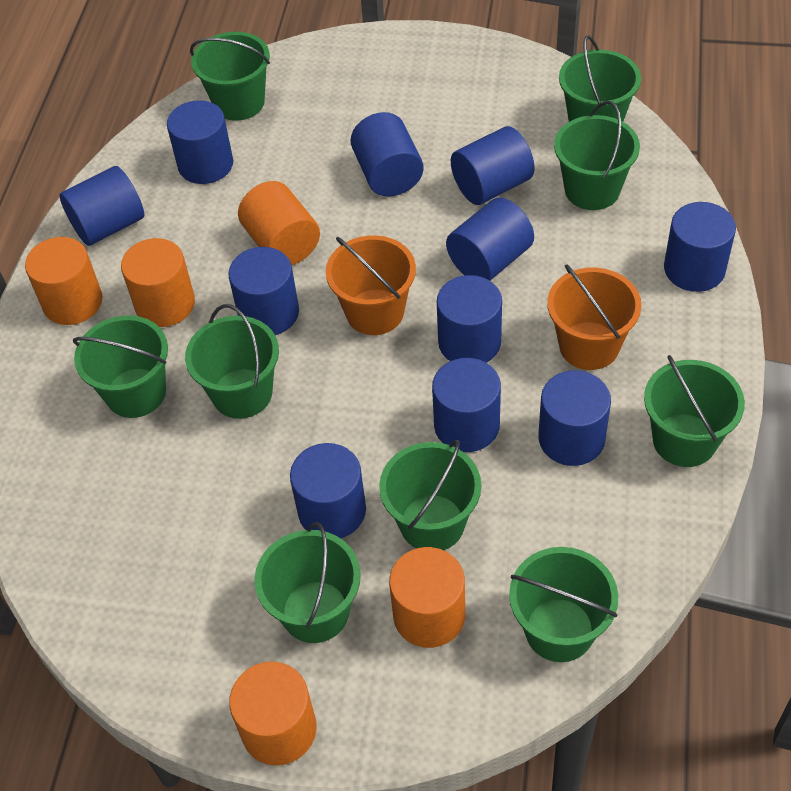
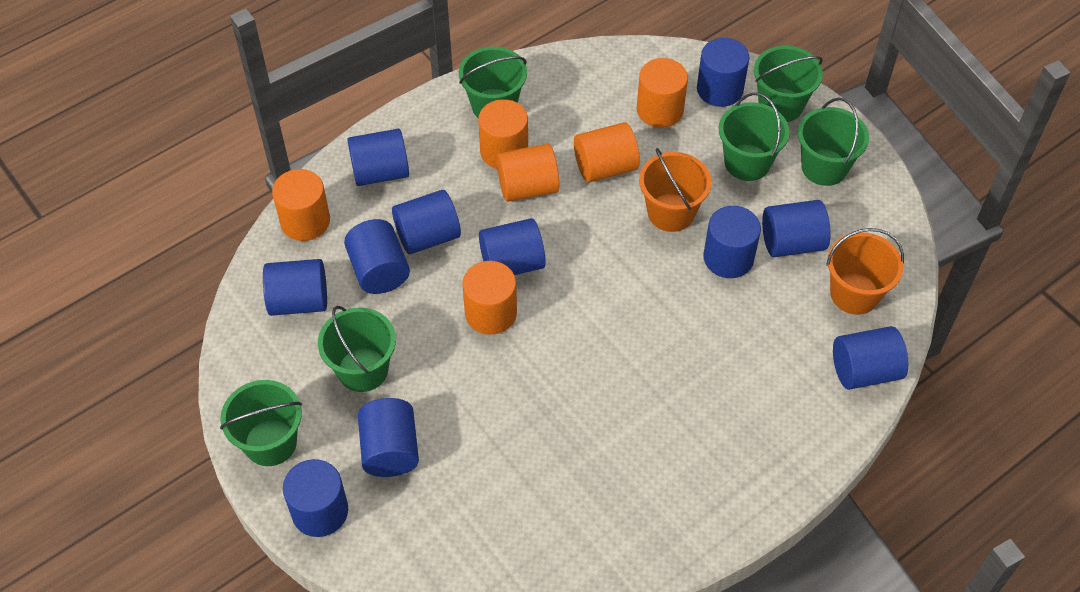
green bucket: 9 -> 6
orange cylinder: 5 -> 6

